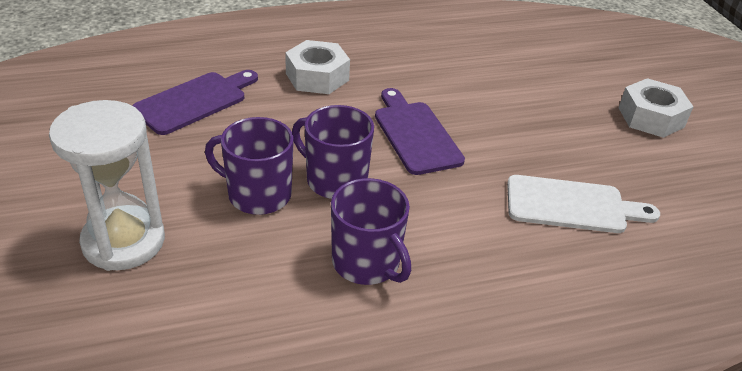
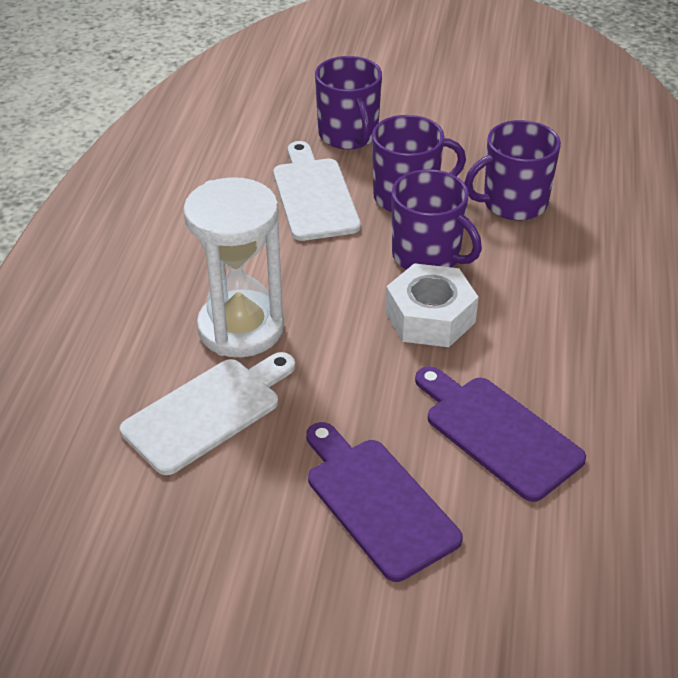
purple mug: 3 -> 4
white cutting board: 1 -> 2
white nut: 2 -> 1

